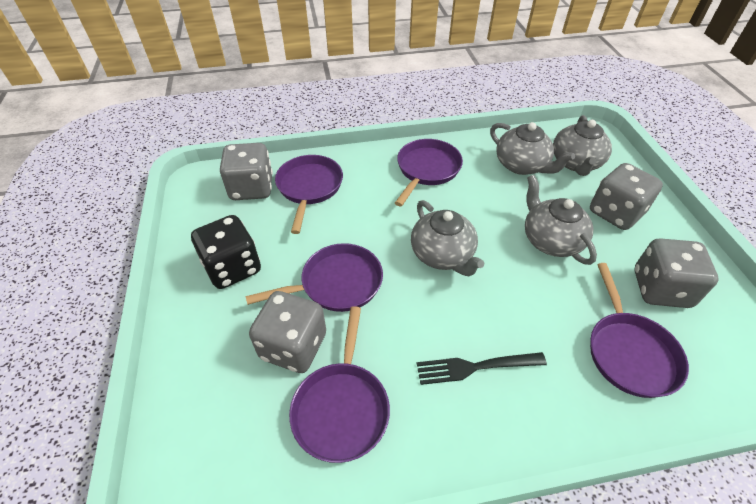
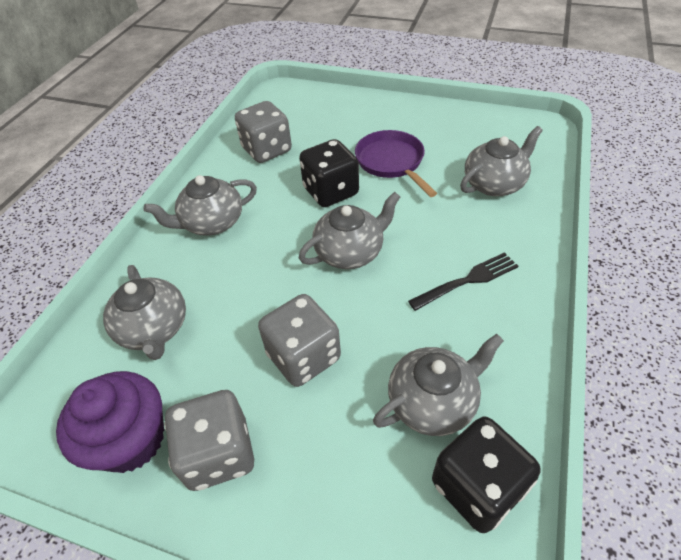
black dice: 1 -> 2
grey dice: 4 -> 3
grey teapot: 4 -> 5
purple cupcake: 0 -> 1
purple pan: 5 -> 1

